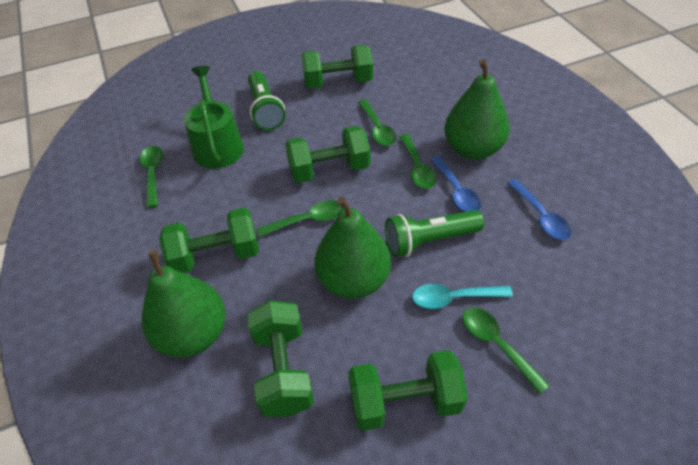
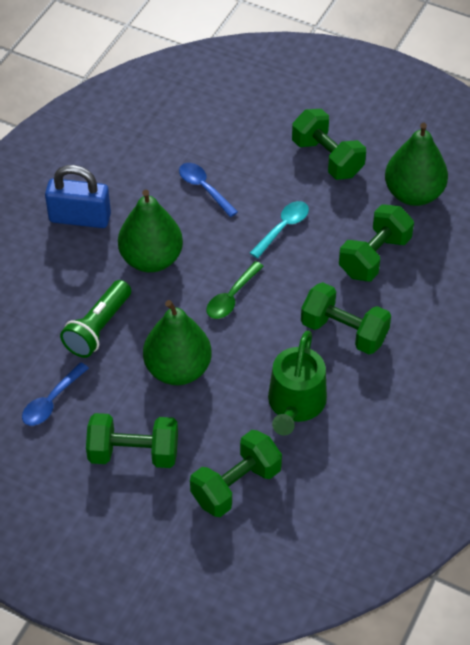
blue padlock: 0 -> 1
green flashlight: 2 -> 1
green spoon: 5 -> 1

